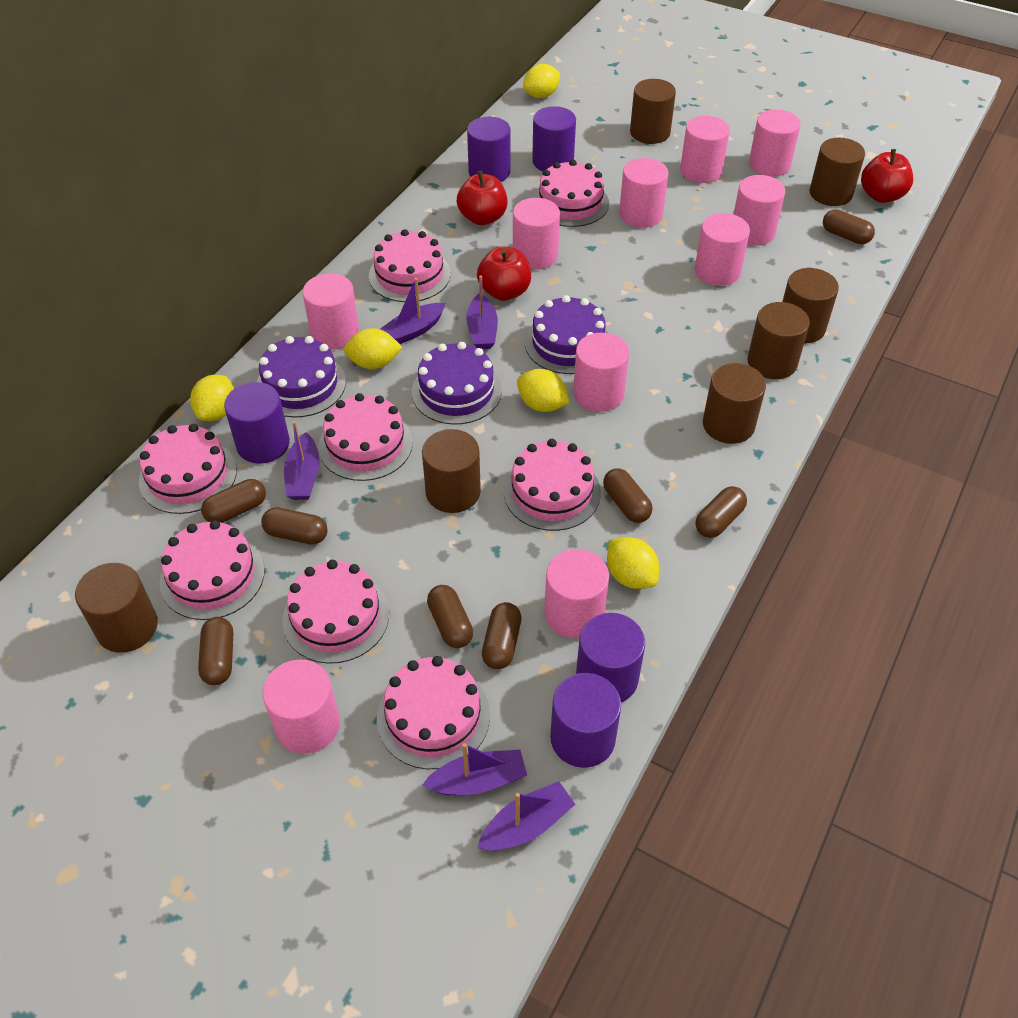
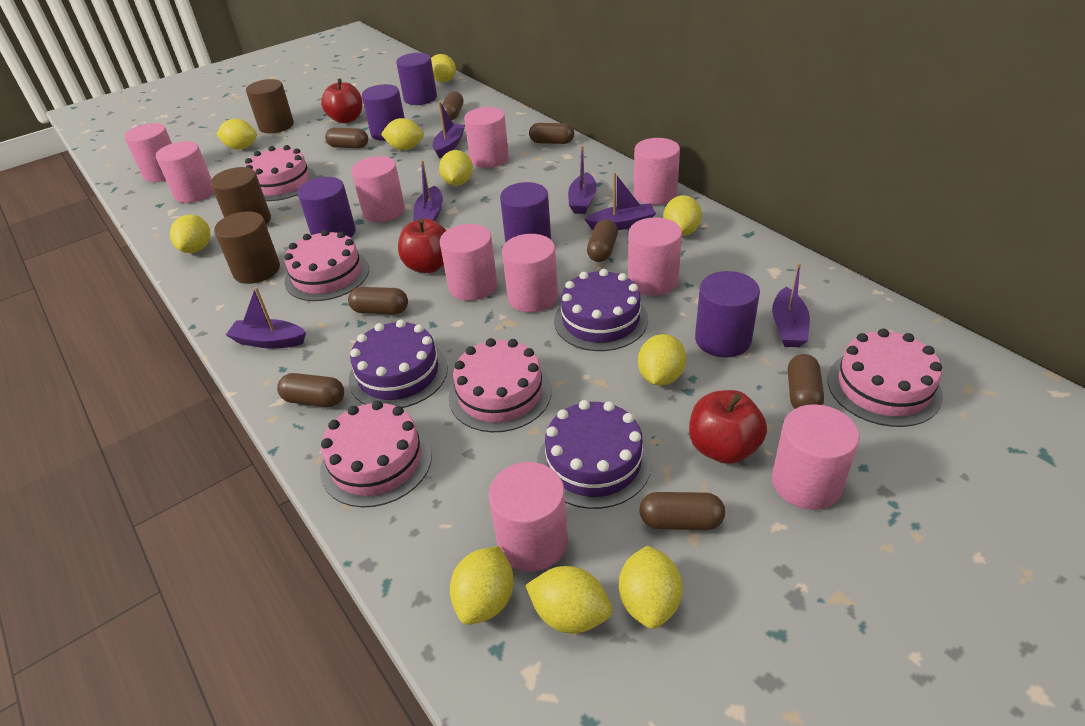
brown cylinder: 7 -> 3
pink cake: 8 -> 5
purple boat: 5 -> 6
yellow lemon: 5 -> 10

